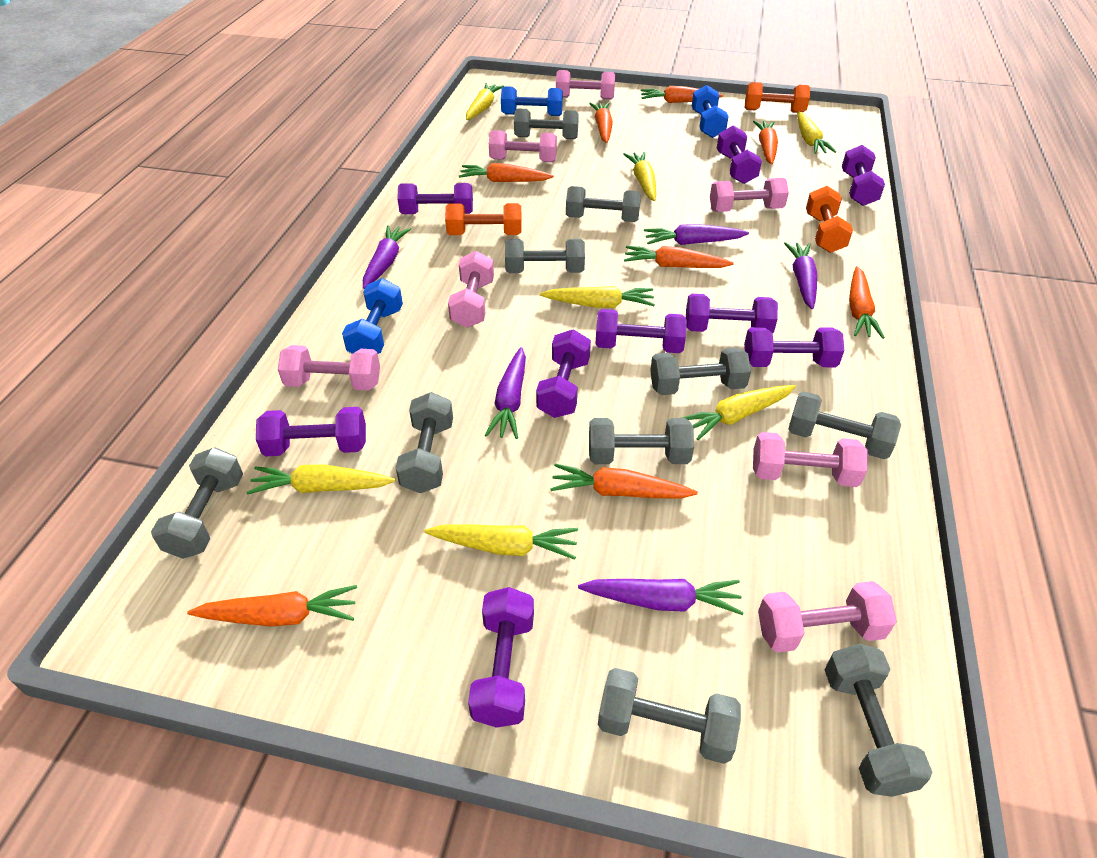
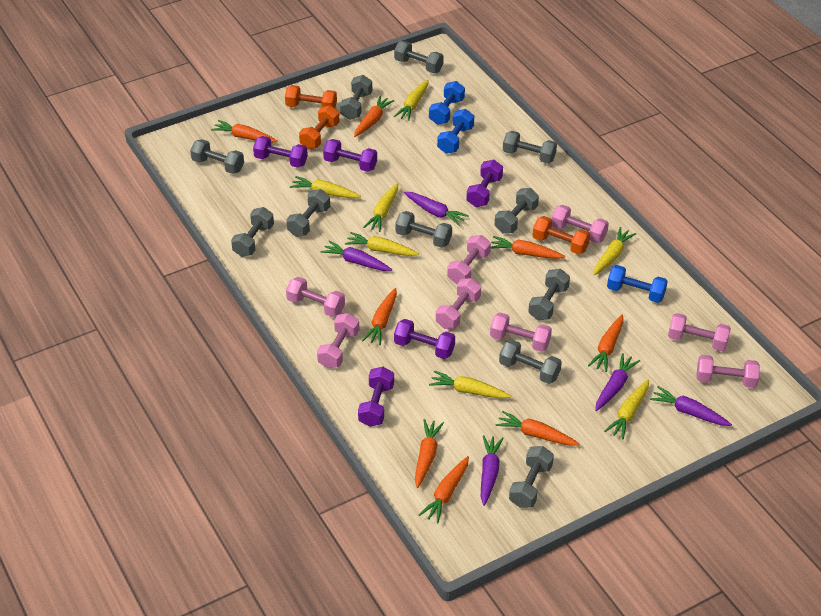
grey dumbbell: 10 -> 11
pink dumbbell: 7 -> 8
purple dumbbell: 9 -> 5

